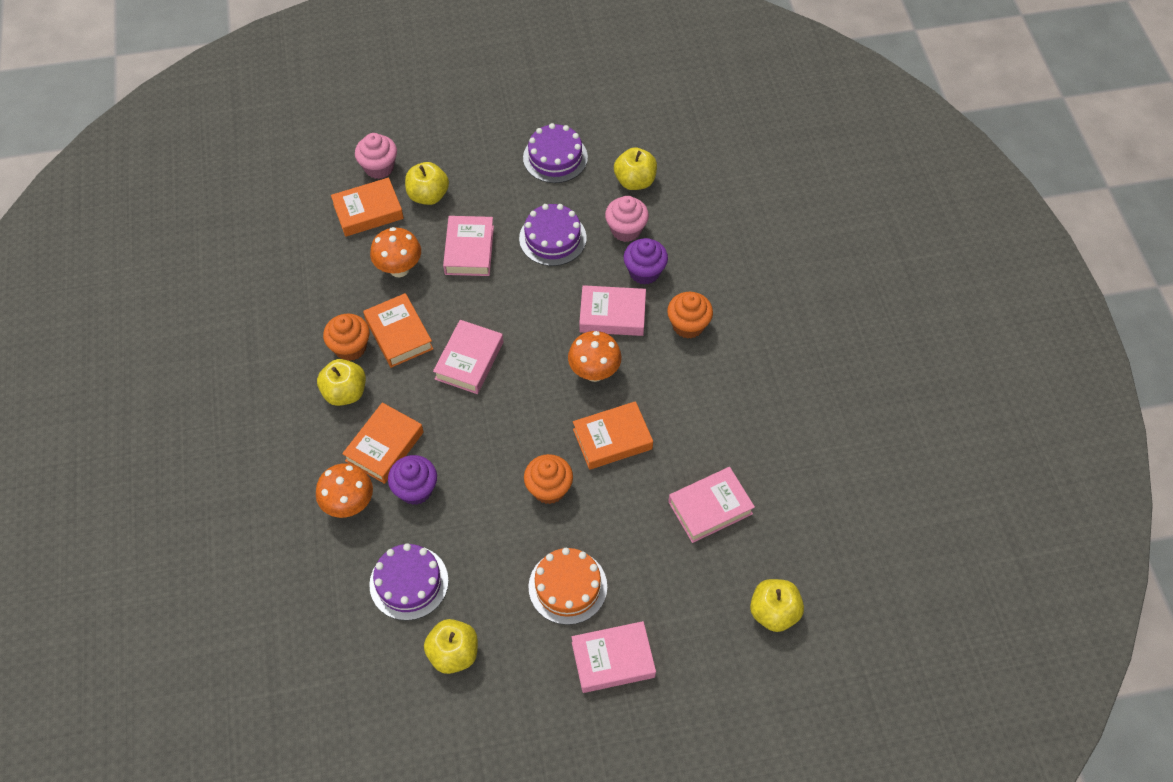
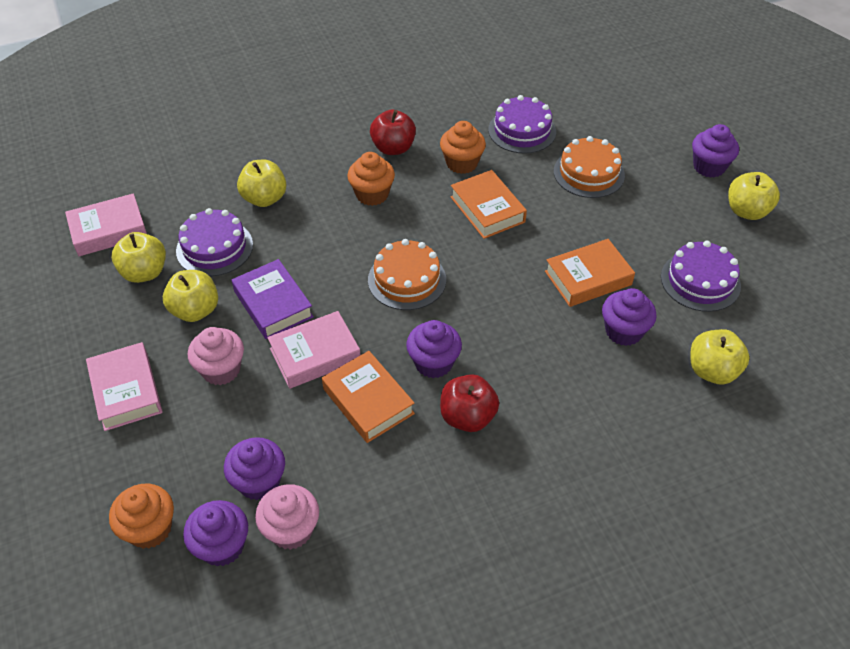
orange book: 4 -> 3
orange cake: 1 -> 2
orange mushroom: 3 -> 0
pink book: 5 -> 3
purple book: 0 -> 1
purple cupcake: 2 -> 5
red apple: 0 -> 2

